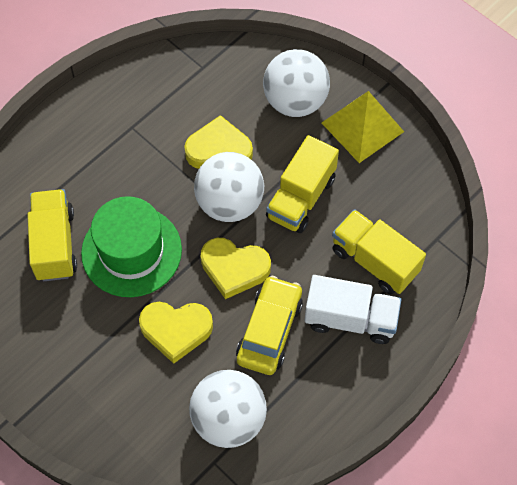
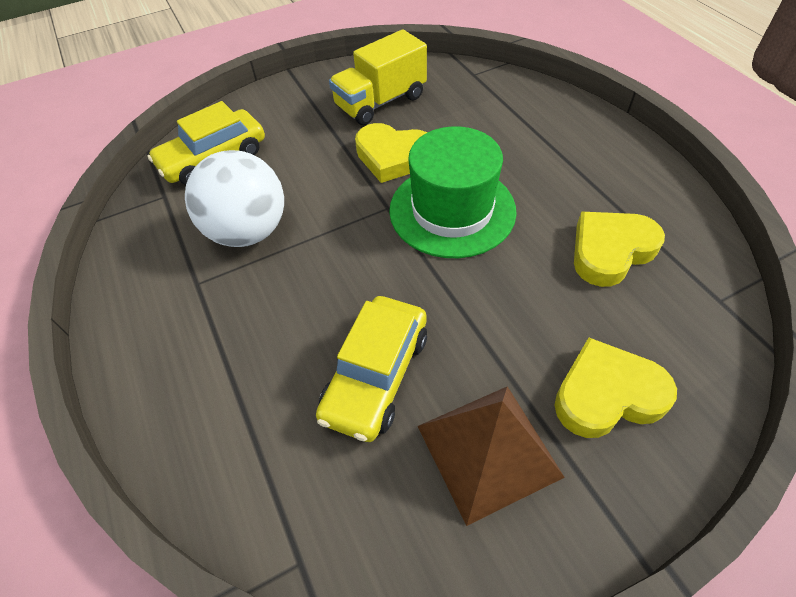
brown pyramid: 0 -> 1
white ball: 3 -> 1
white truck: 1 -> 0
yellow car: 1 -> 2
yellow pyramid: 1 -> 0
yellow truck: 3 -> 1

